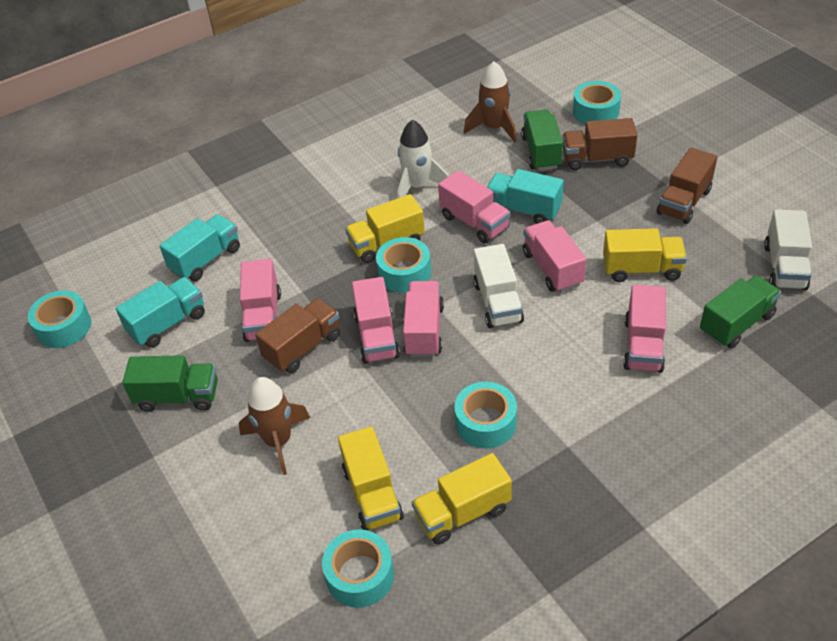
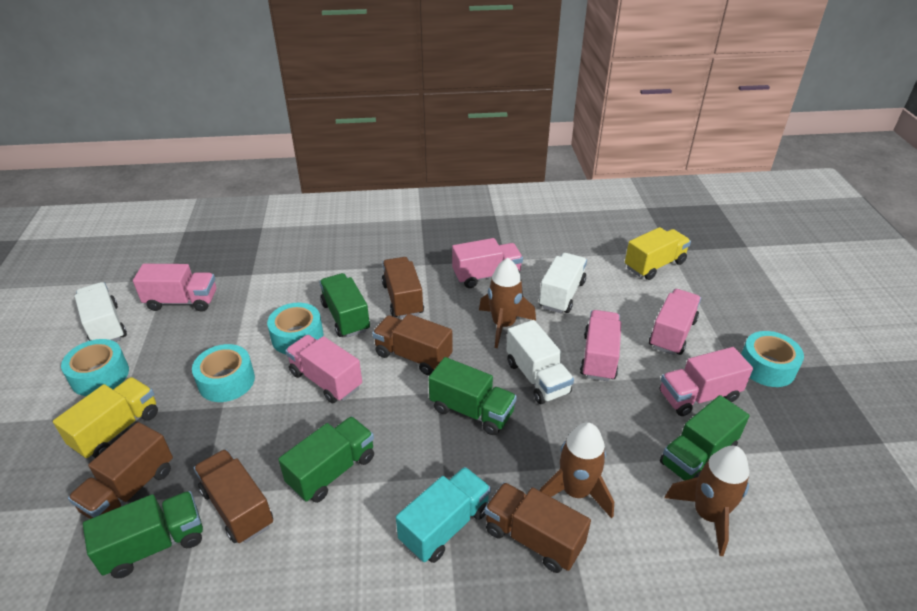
brown rocket: 2 -> 3
brown truck: 3 -> 5
green truck: 3 -> 5
turquoise tape: 5 -> 4
turquoise truck: 3 -> 1
white rocket: 1 -> 0
white truck: 2 -> 3
yellow truck: 4 -> 2

